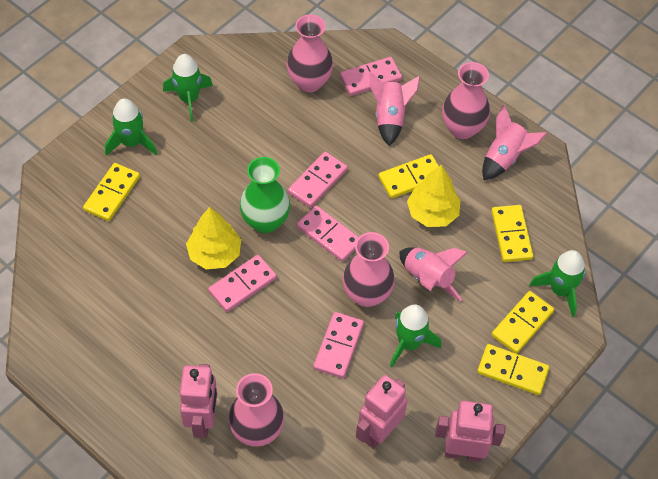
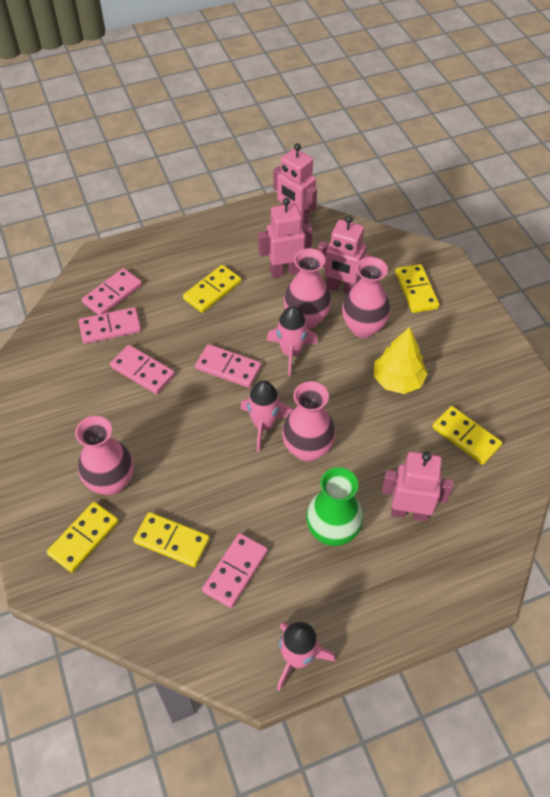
green rocket: 4 -> 0
pink robot: 3 -> 4
yellow tree: 2 -> 1

